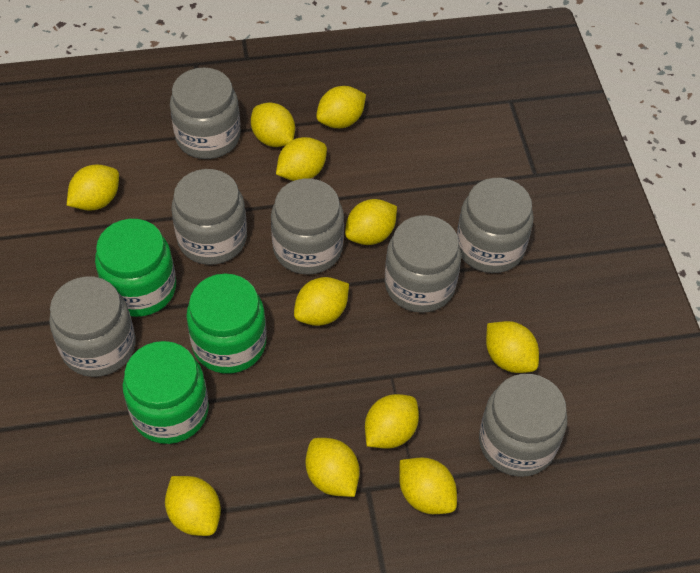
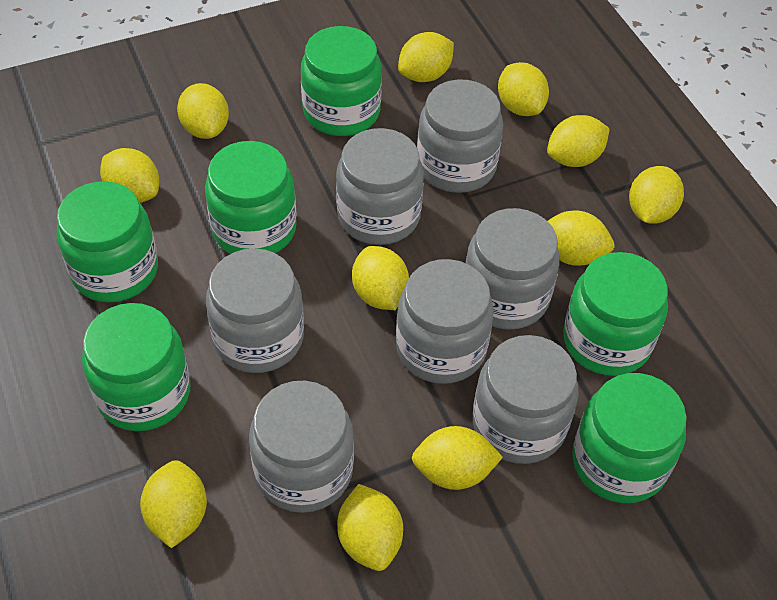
green jar: 3 -> 6

